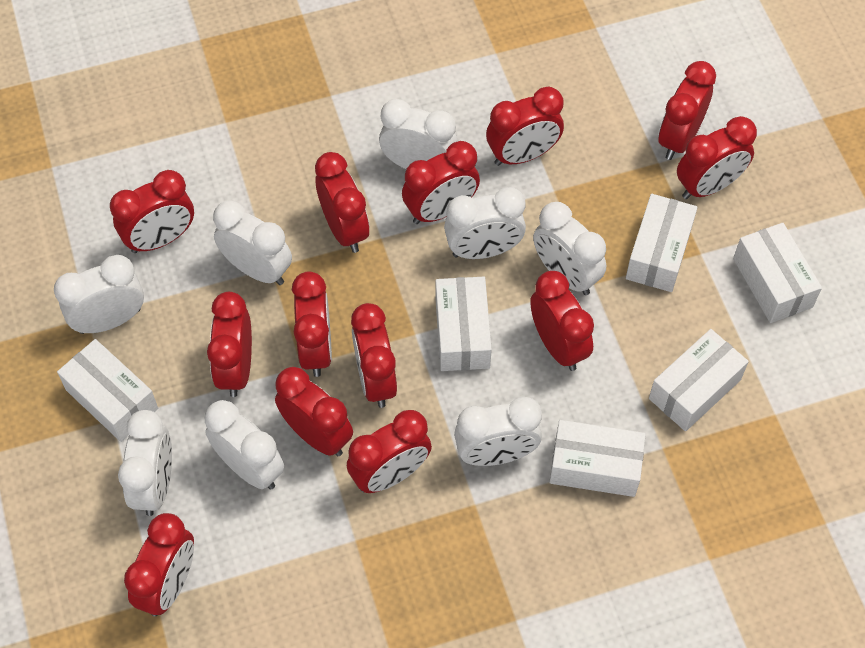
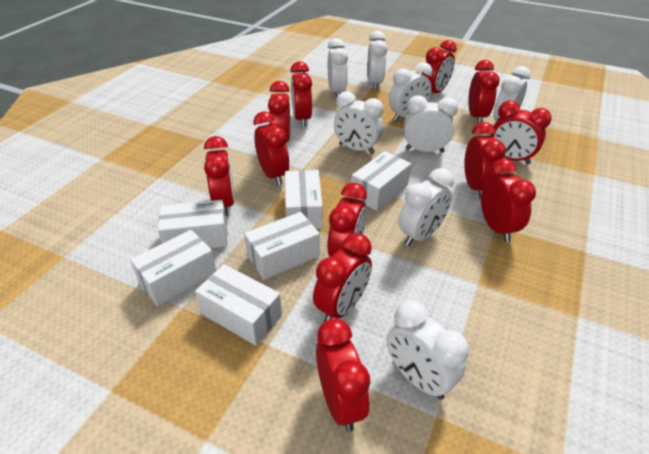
red clock: 13 -> 12

